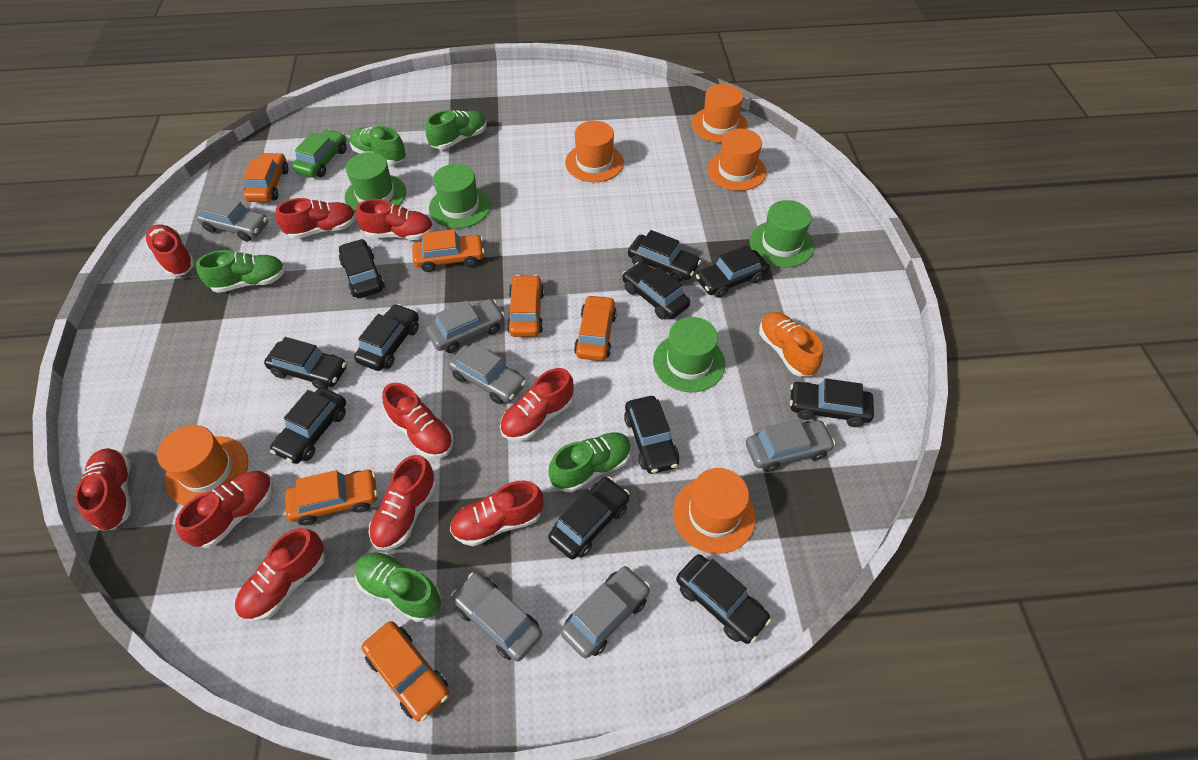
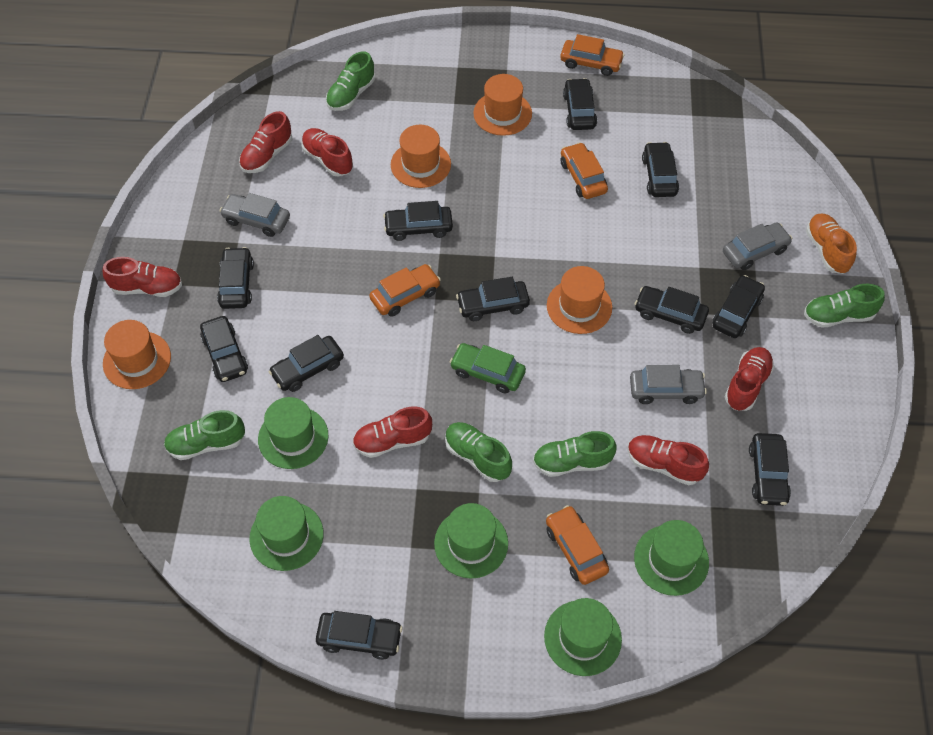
green hat: 4 -> 5
grey car: 6 -> 3
orange car: 6 -> 4
orange hat: 5 -> 4
red shoe: 10 -> 6

